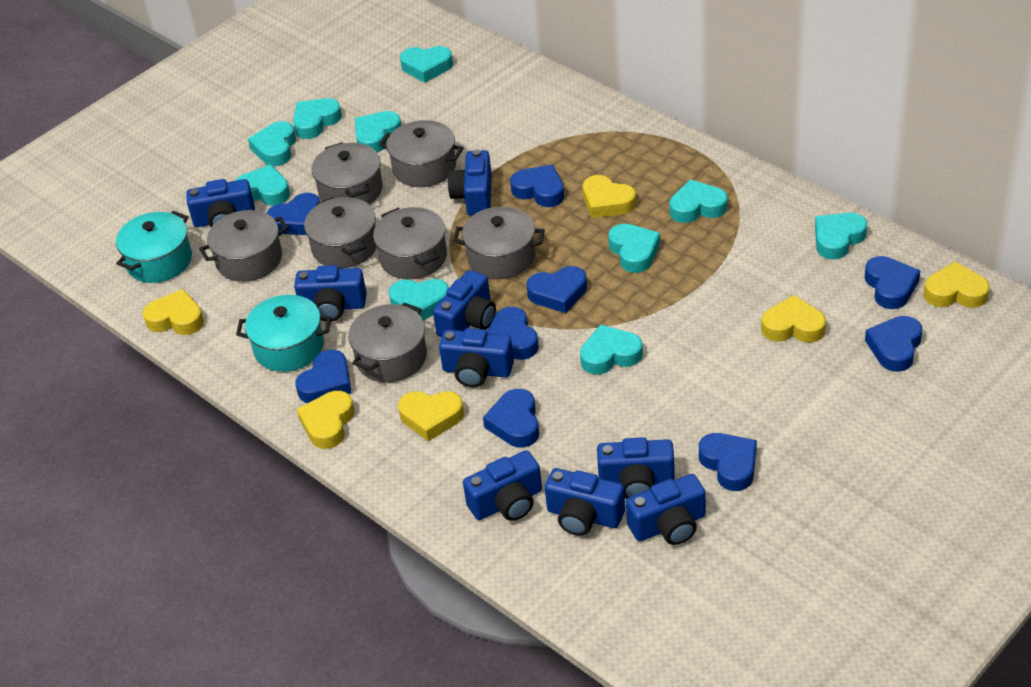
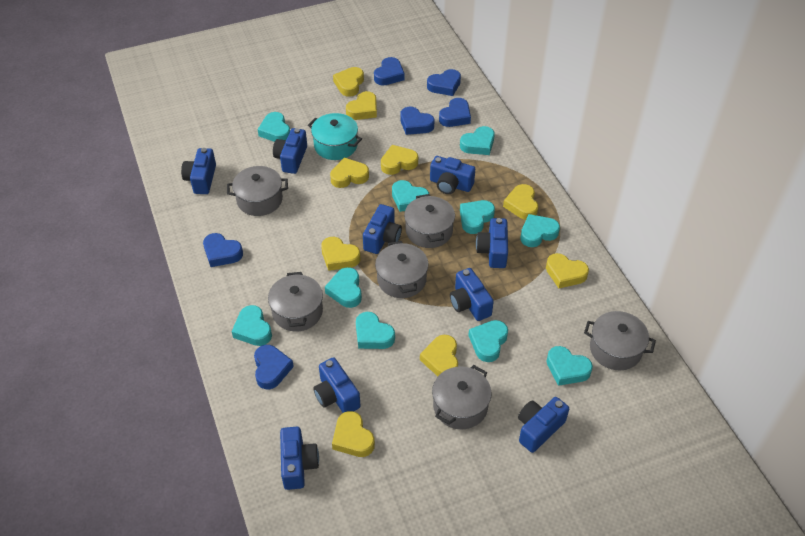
blue heart: 9 -> 6
grey pot: 7 -> 6
turquoise pot: 2 -> 1
yellow heart: 6 -> 9

